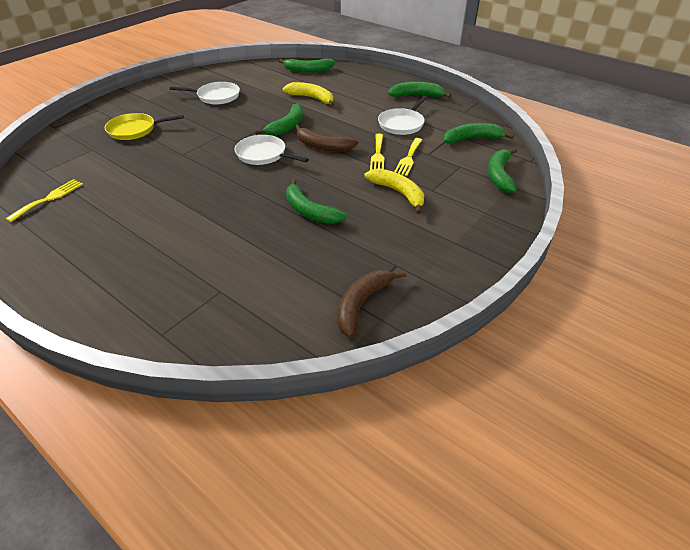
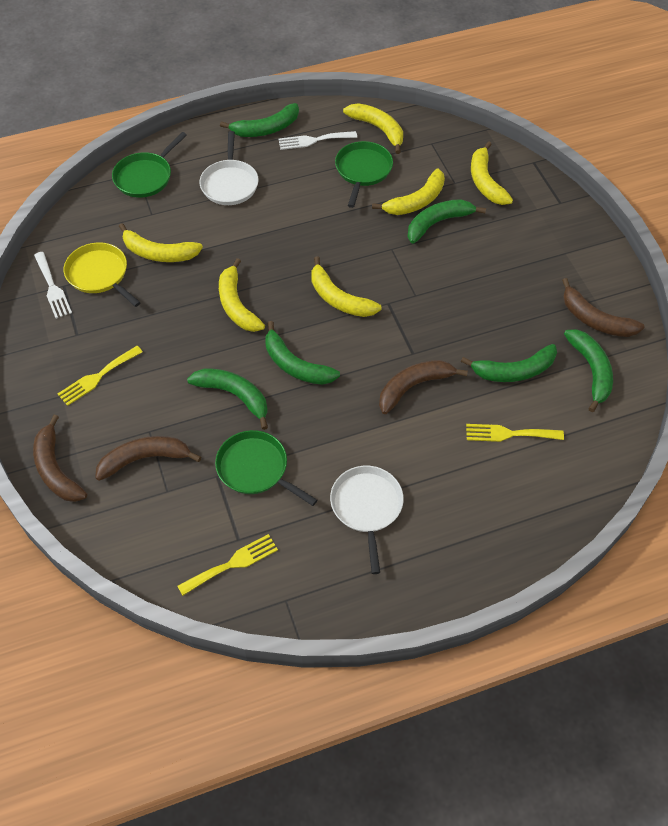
brown banana: 2 -> 4
green pan: 0 -> 3
white fork: 0 -> 2
white pan: 3 -> 2
yellow banana: 2 -> 6

